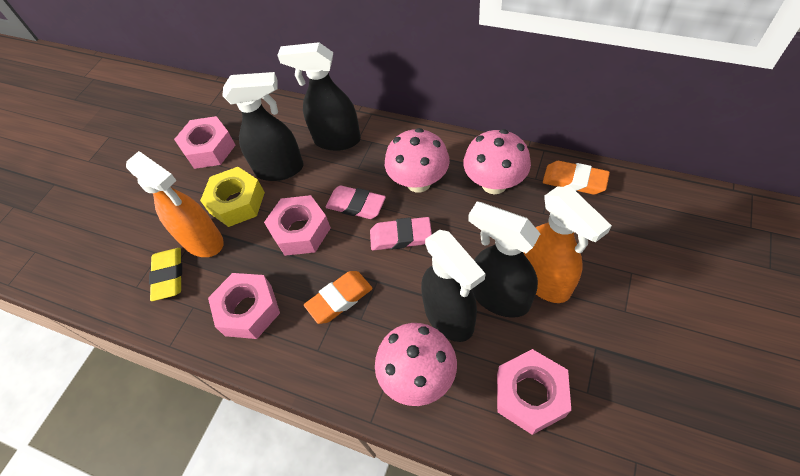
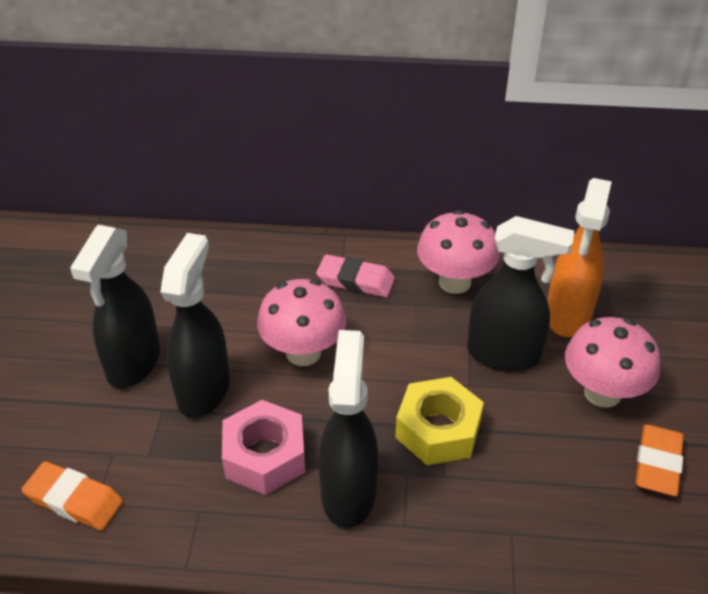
orange spray bottle: 2 -> 1
pink eraser: 2 -> 1
pink nut: 4 -> 1
yellow eraser: 1 -> 0

